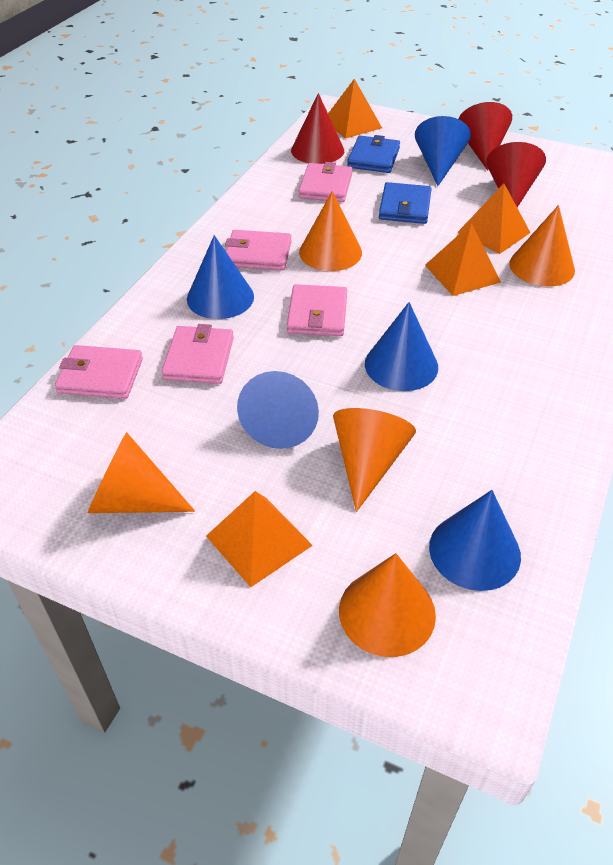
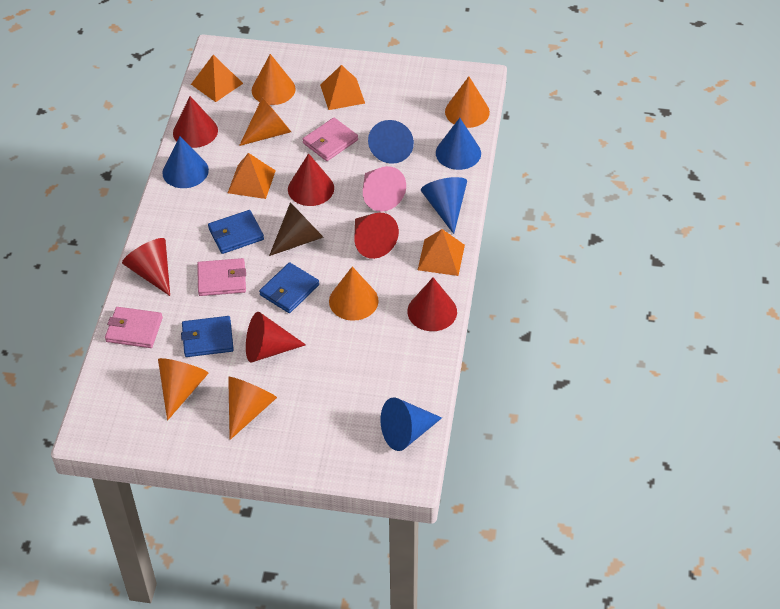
blue wallet: 2 -> 3
brown cone: 0 -> 1
orange cone: 5 -> 6
pink cone: 0 -> 1
pink wallet: 5 -> 3
red cone: 3 -> 6

